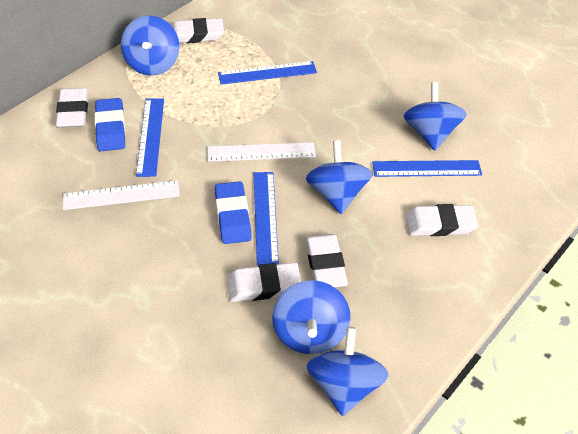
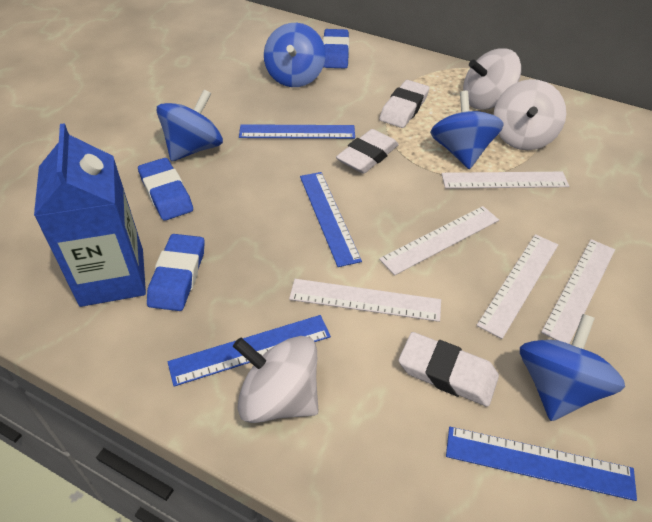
blue carton: 0 -> 1
blue eraser: 2 -> 3
blue spinning top: 5 -> 4
white eraser: 5 -> 3
white ruler: 2 -> 5
white spinning top: 0 -> 3

